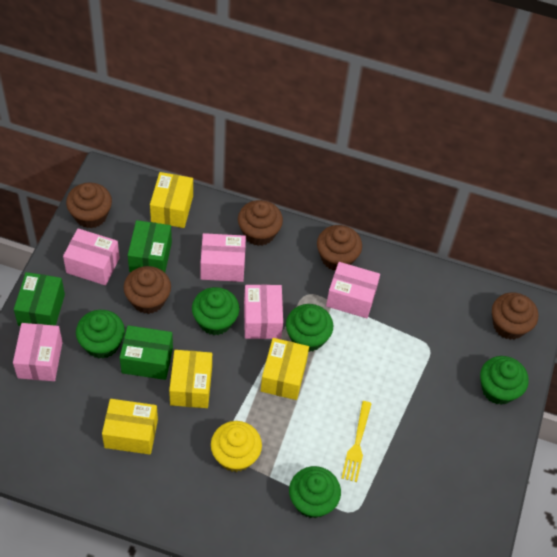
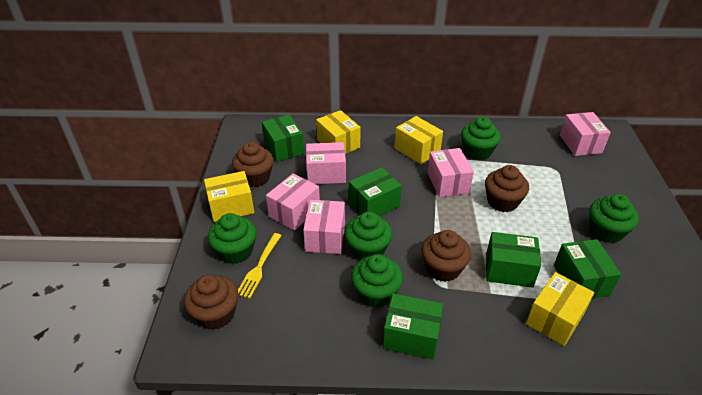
brown cupcake: 5 -> 4
green box: 3 -> 5
yellow cupcake: 1 -> 0

